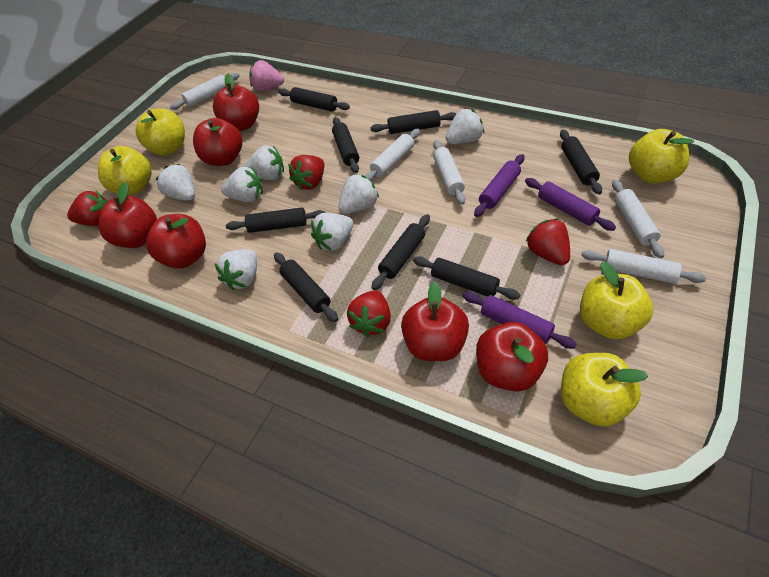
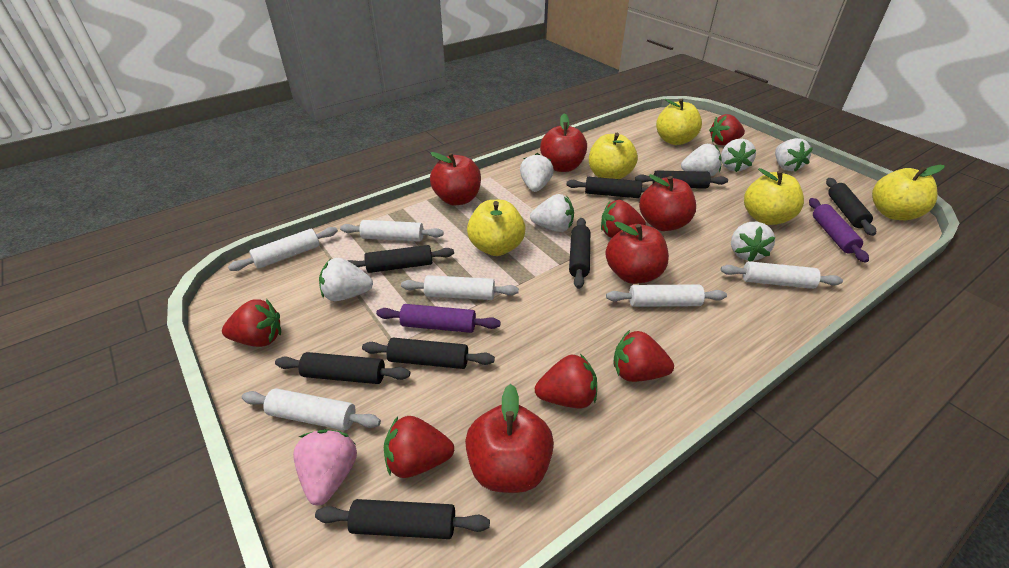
purple rolling pin: 3 -> 2
red apple: 6 -> 5
red strawberry: 4 -> 6
white rolling pin: 5 -> 6

